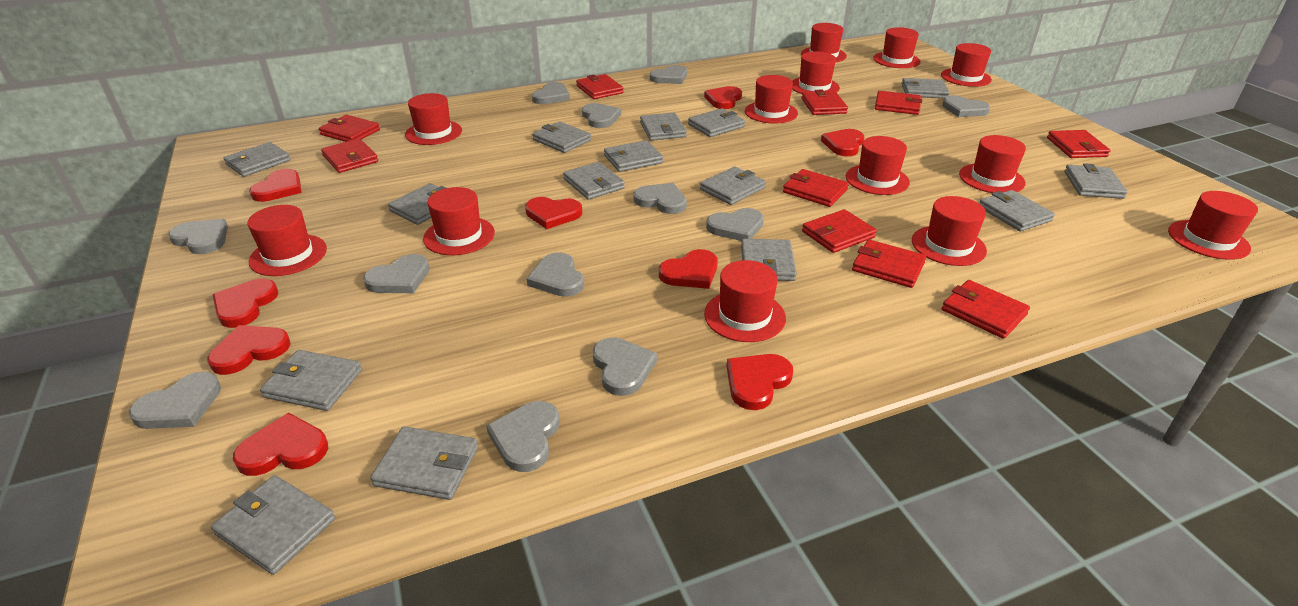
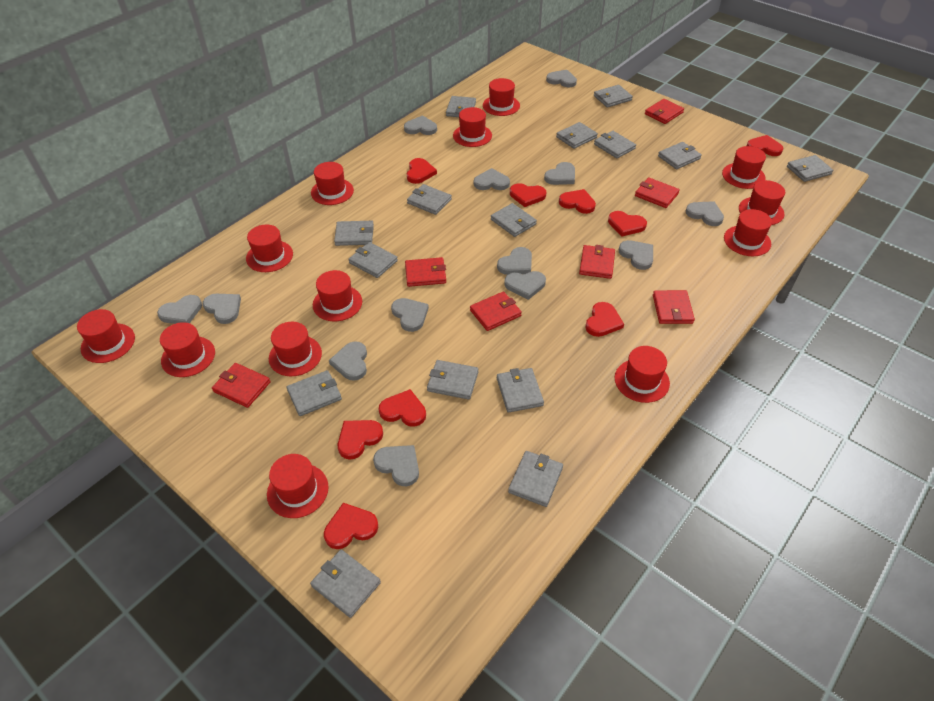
grey heart: 12 -> 13
red wallet: 10 -> 7

